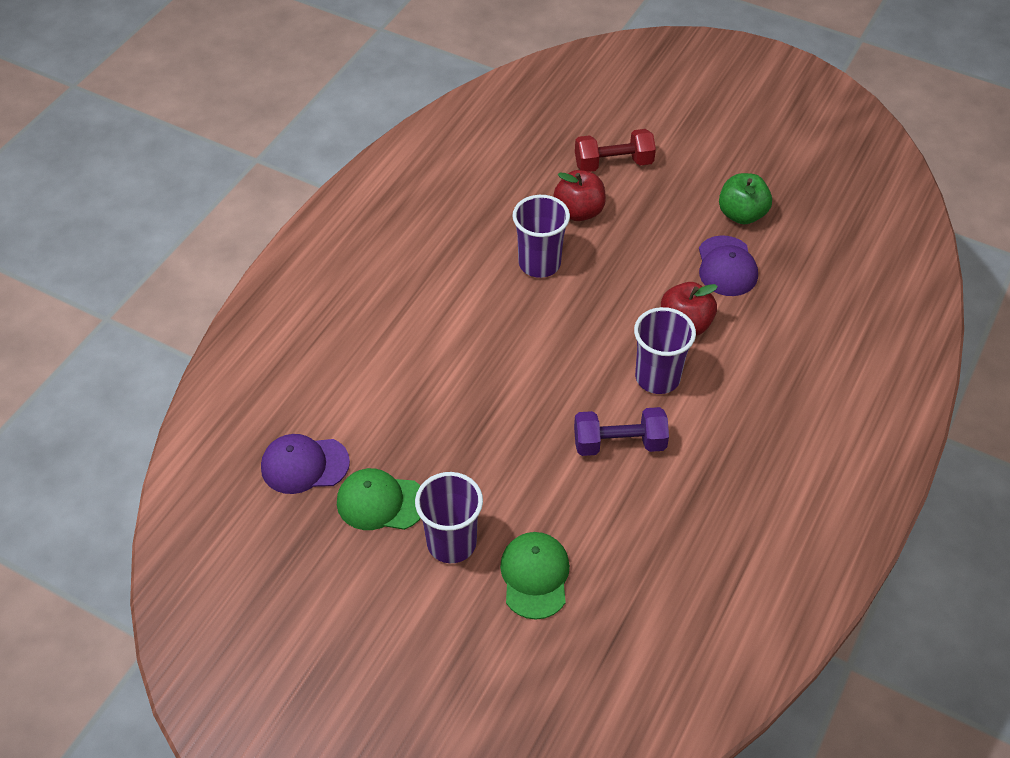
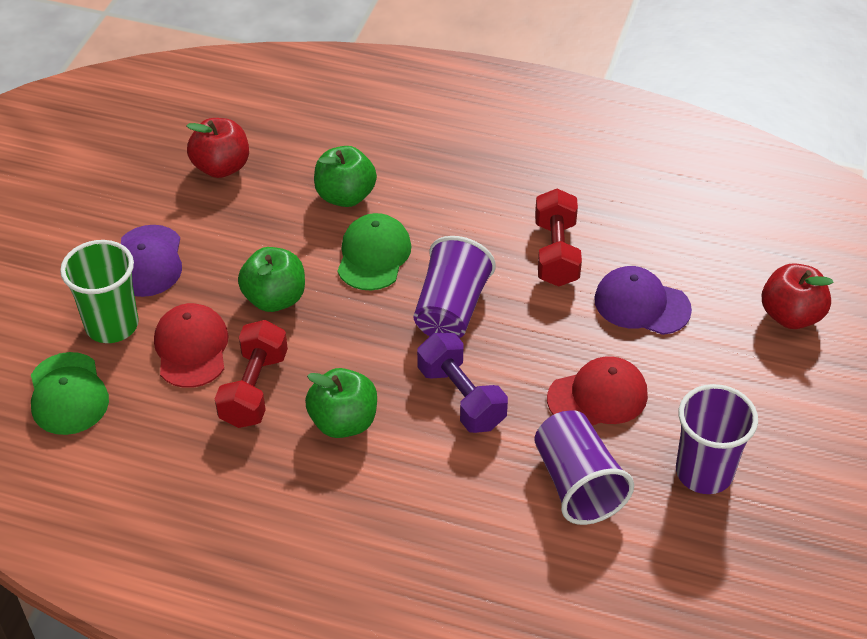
green apple: 1 -> 3
green cup: 0 -> 1
red cap: 0 -> 2
red dumbbell: 1 -> 2

